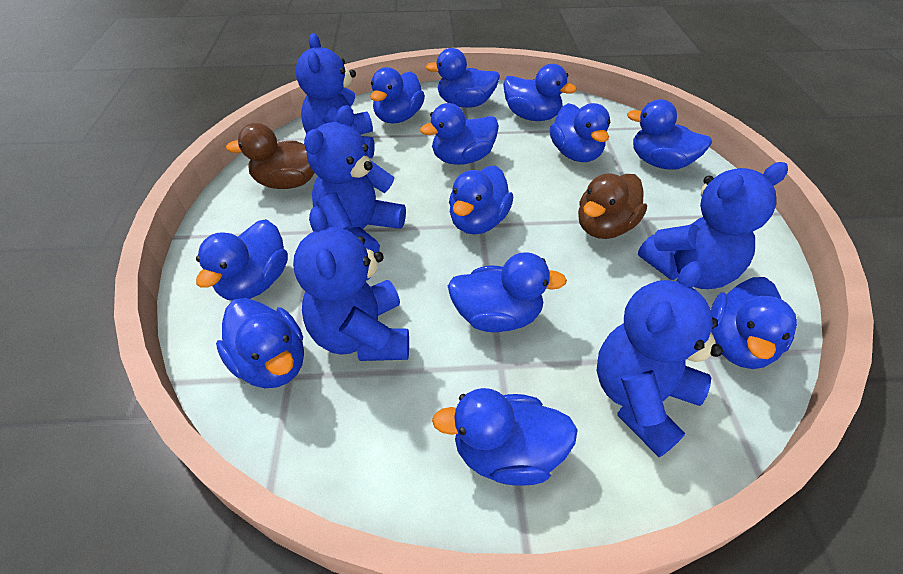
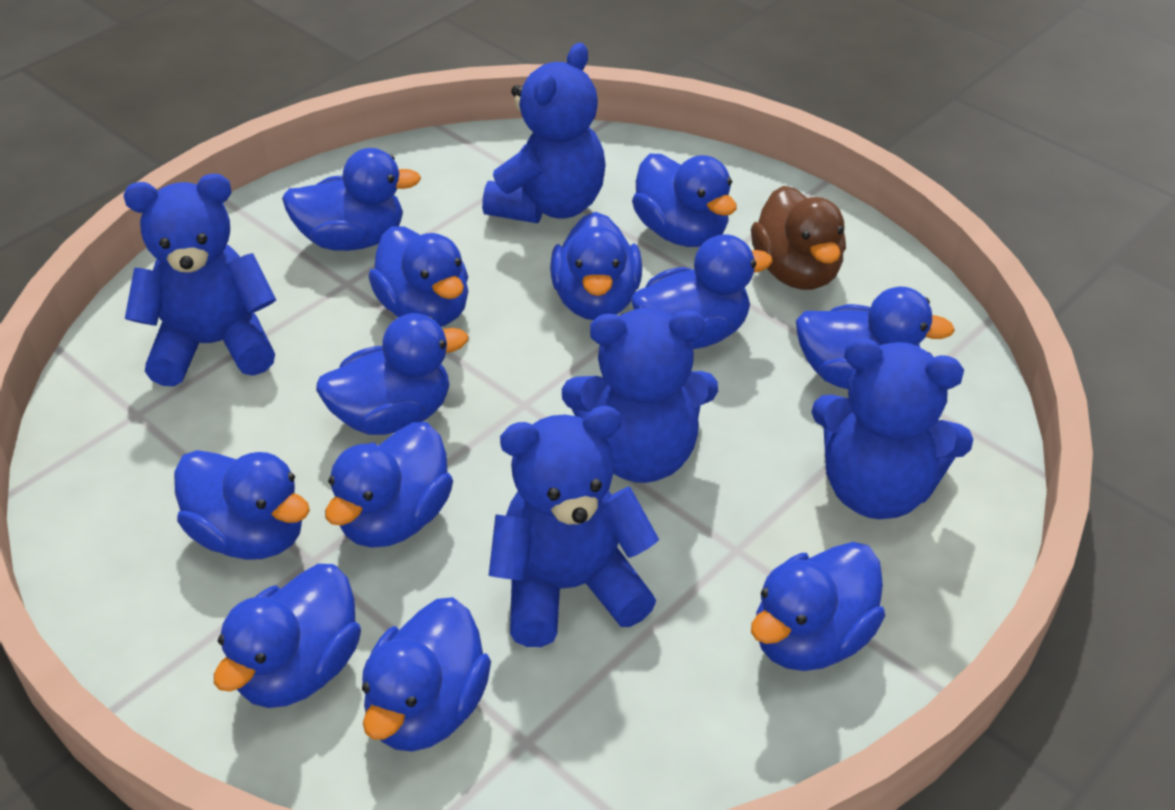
brown duck: 2 -> 1

